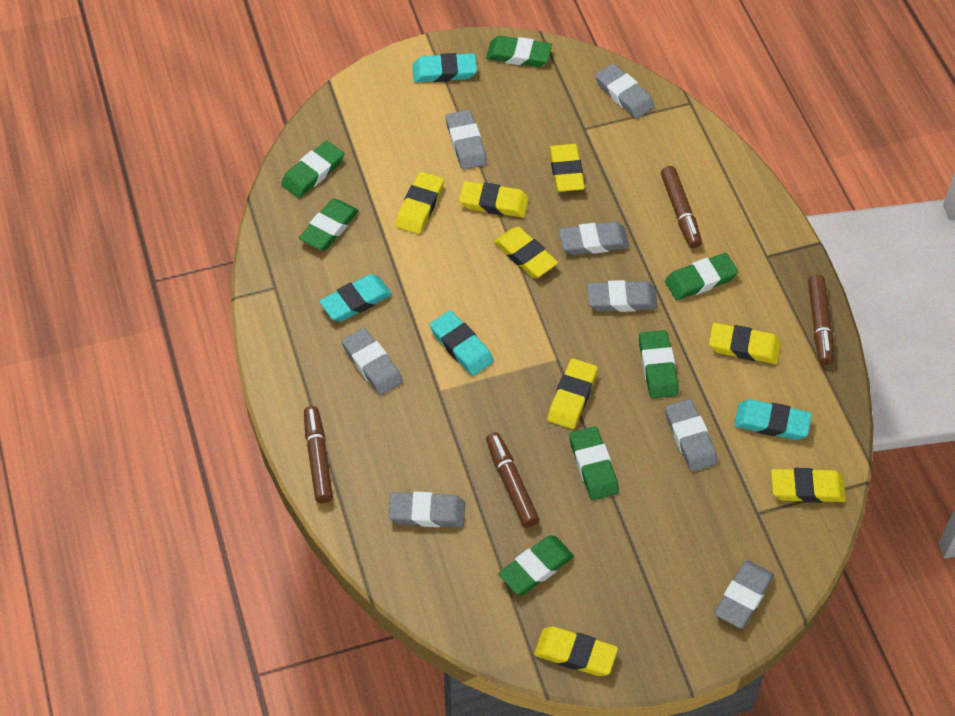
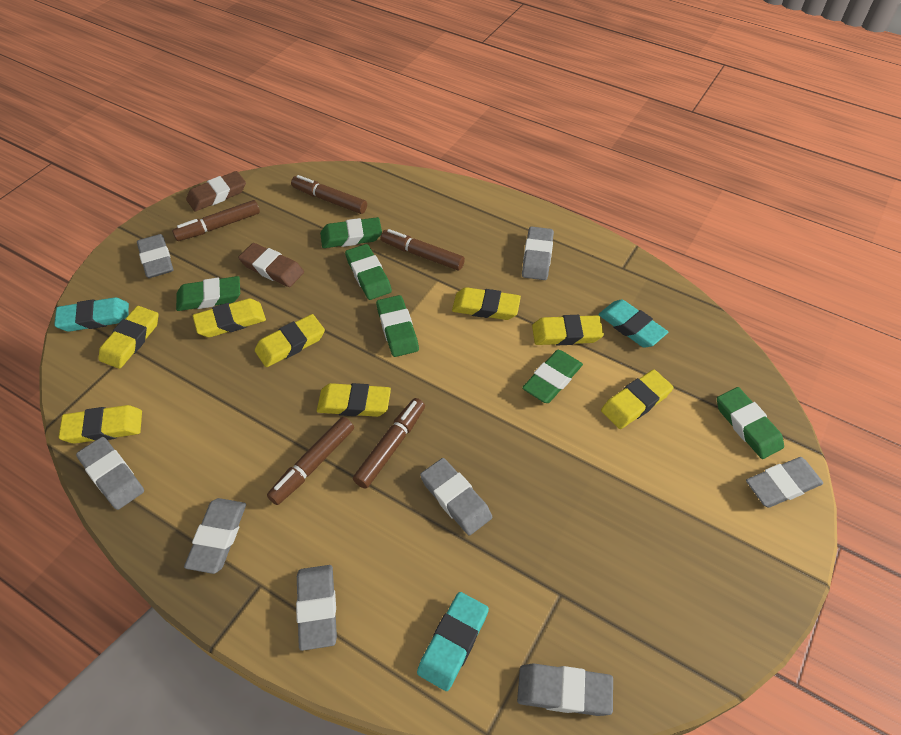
brown eraser: 0 -> 2
brown marker: 4 -> 5
green eraser: 7 -> 6
turquoise eraser: 4 -> 3

